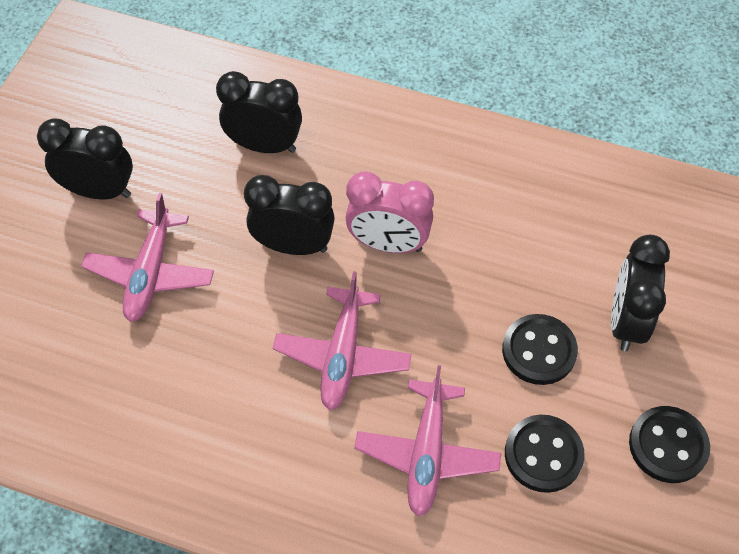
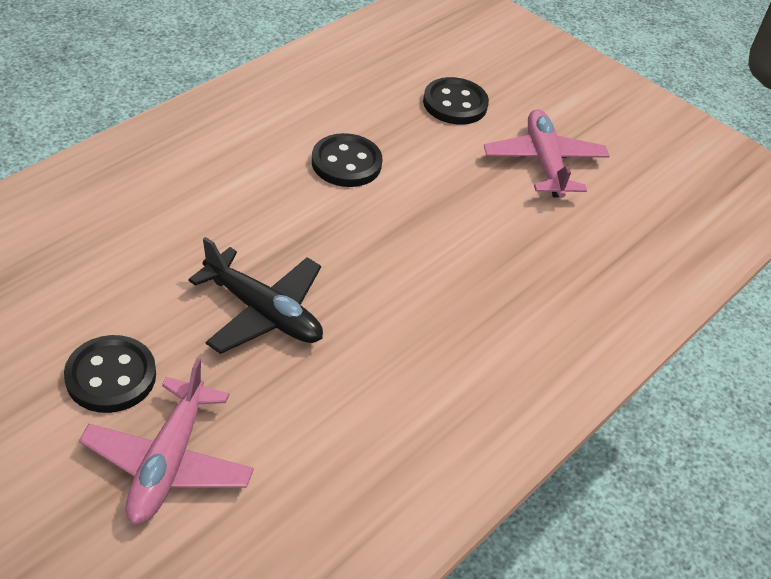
black clock: 4 -> 0
black plane: 0 -> 1
pink clock: 1 -> 0
pink plane: 3 -> 2

